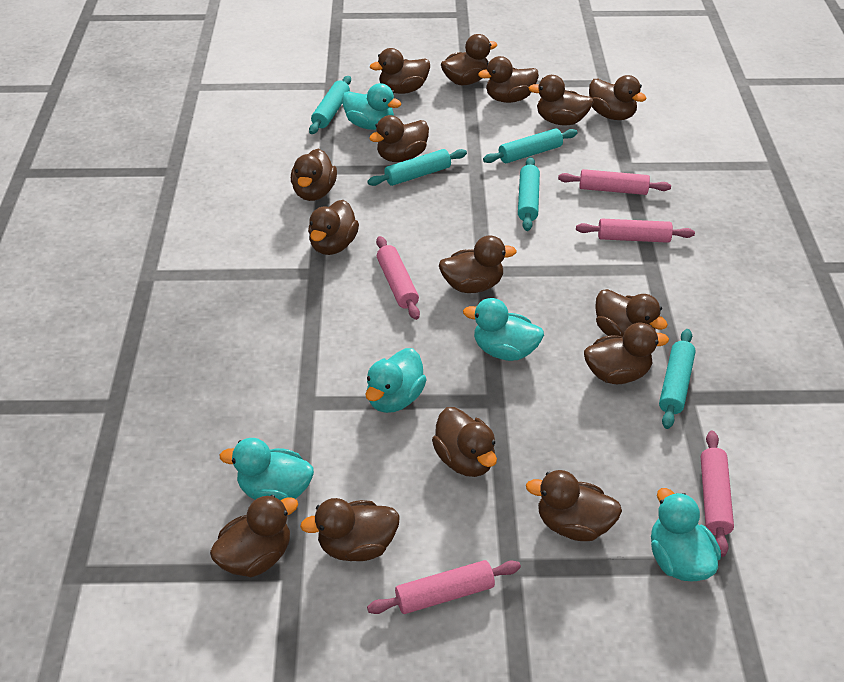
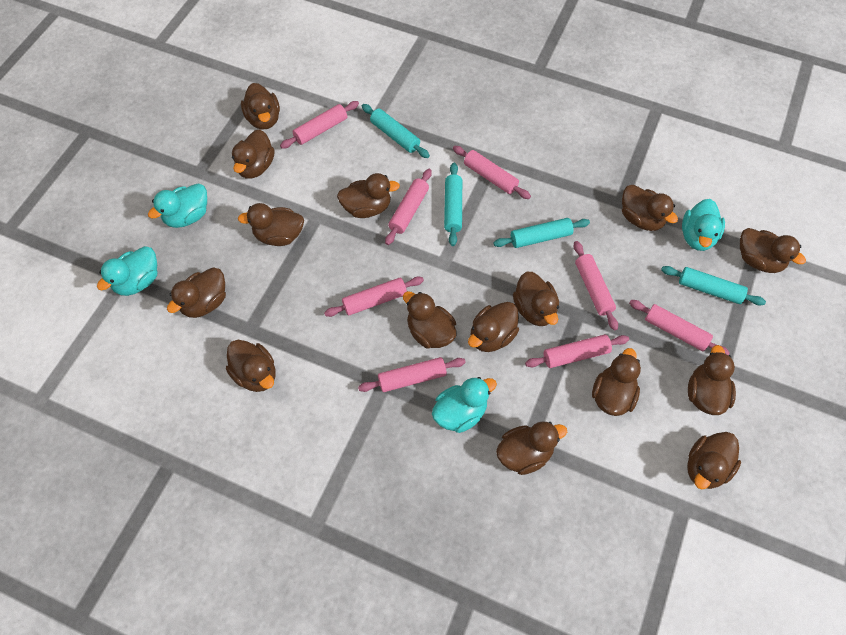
pink rolling pin: 5 -> 8
turquoise duck: 5 -> 4
turquoise rolling pin: 5 -> 4

